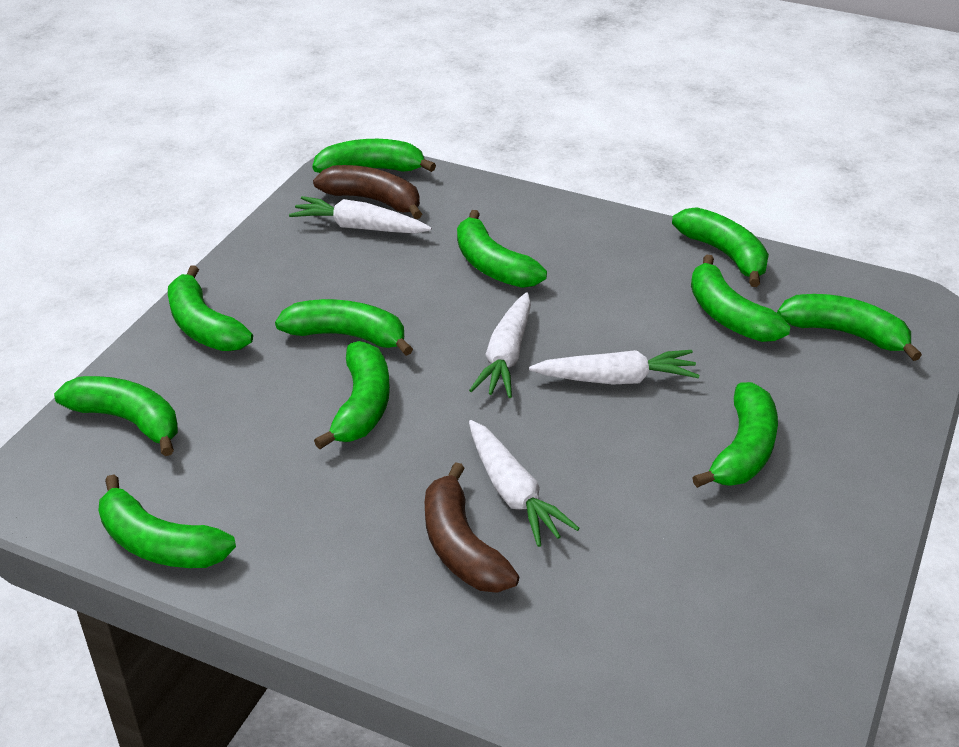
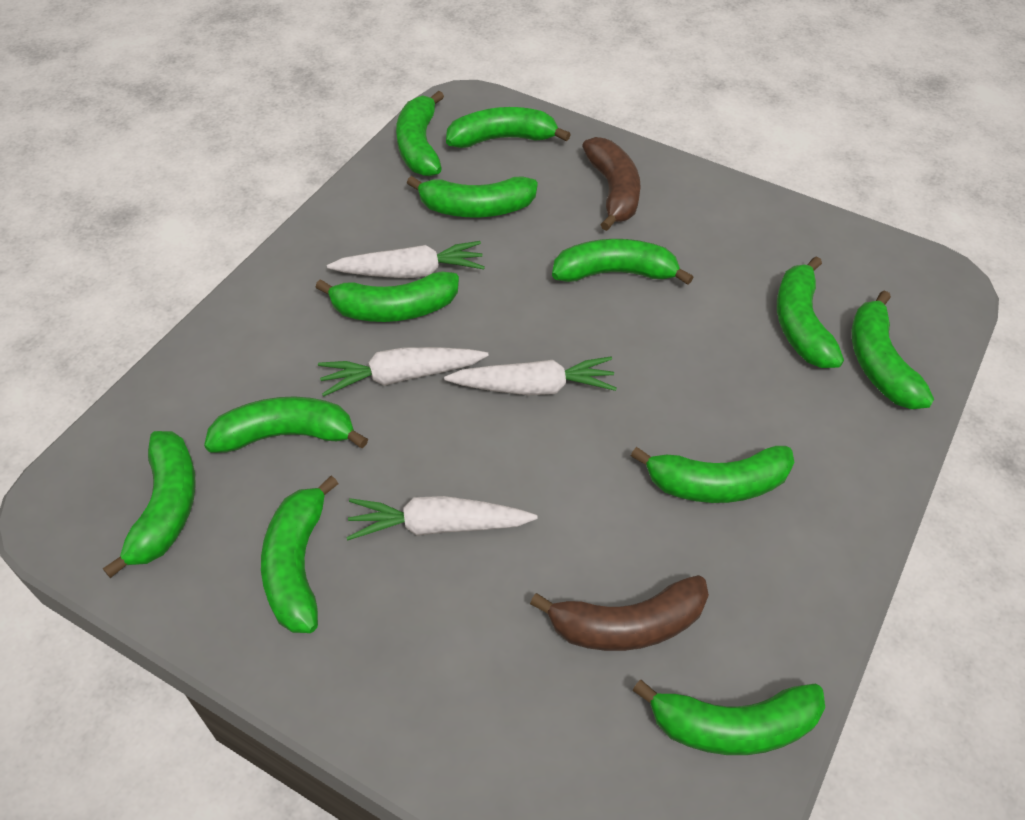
green banana: 11 -> 12

